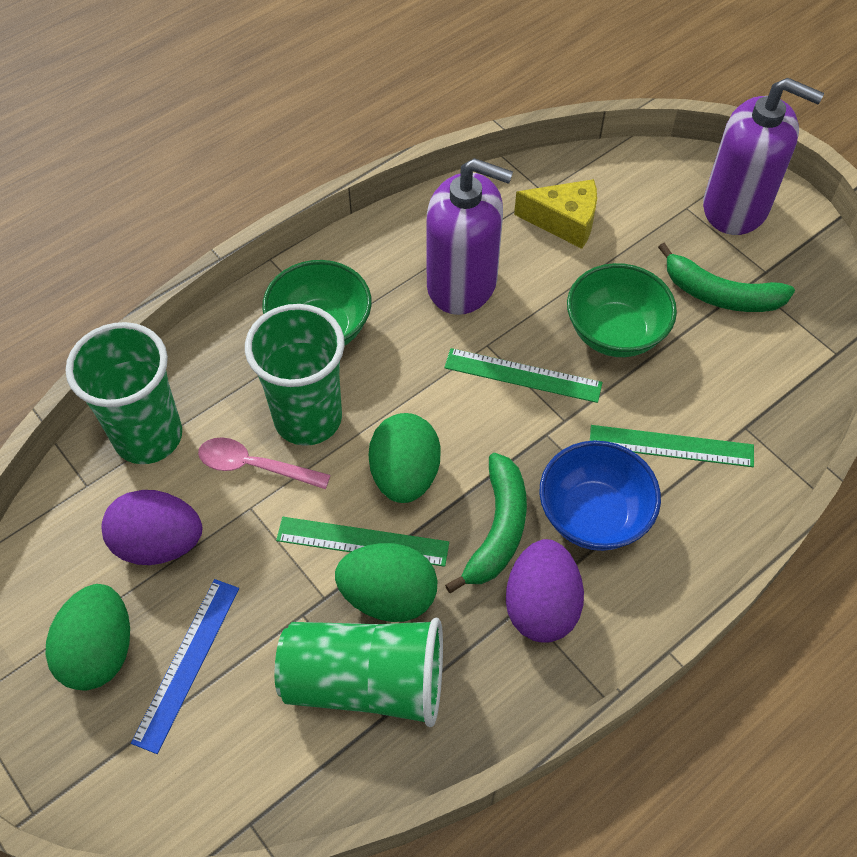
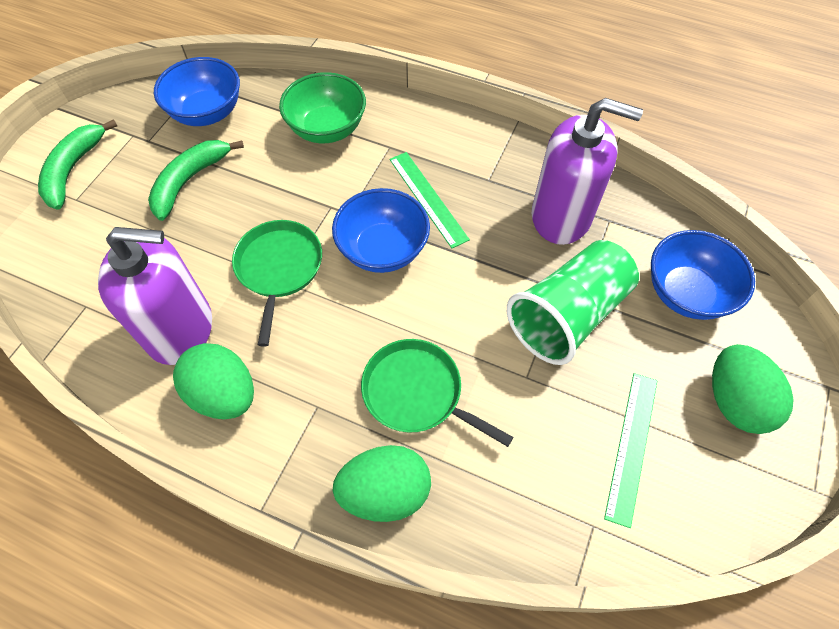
blue bowl: 1 -> 3
blue ruler: 1 -> 0
green bowl: 2 -> 1
green cup: 3 -> 1
green pan: 0 -> 2
green ruler: 3 -> 2
pink spoon: 1 -> 0
purple egg: 2 -> 0
yellow cheese: 1 -> 0

